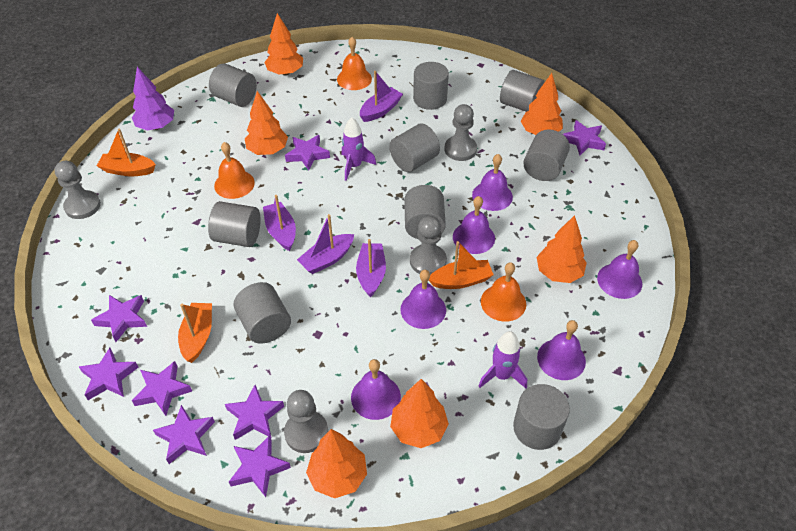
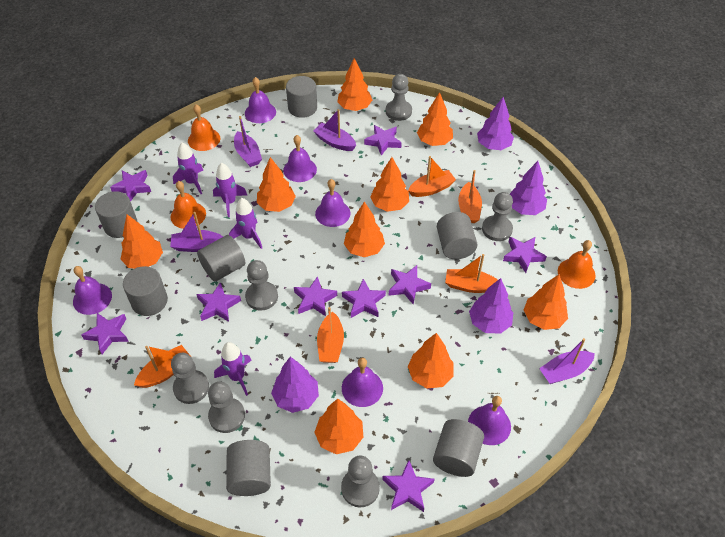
grey cylinder: 9 -> 7
grey pawn: 4 -> 6
orange boat: 3 -> 5
orange tree: 6 -> 9
purple rocket: 2 -> 4
purple star: 8 -> 9
purple tree: 1 -> 4

